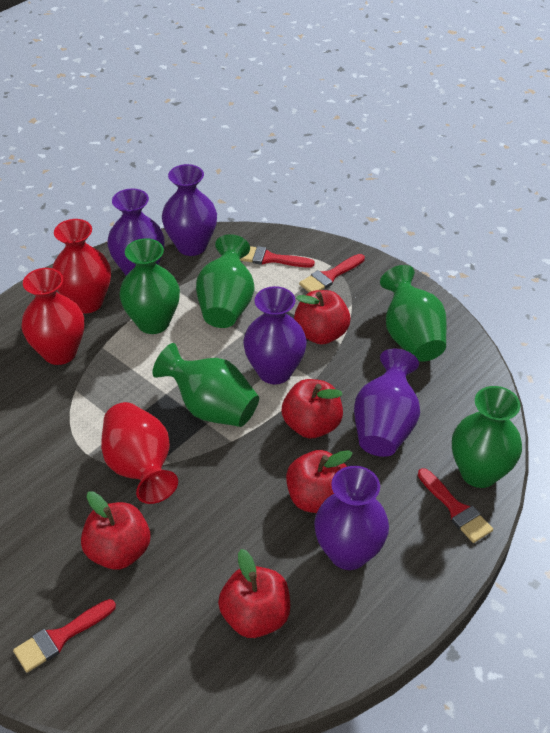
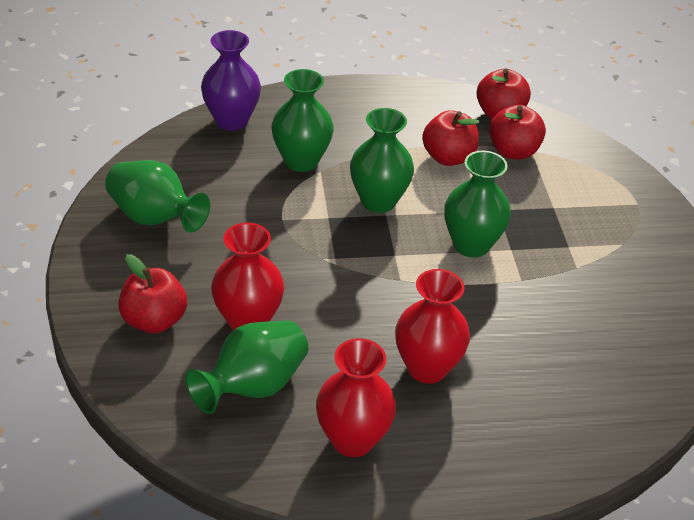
purple vase: 5 -> 1
red apple: 5 -> 4
red brush: 4 -> 0

